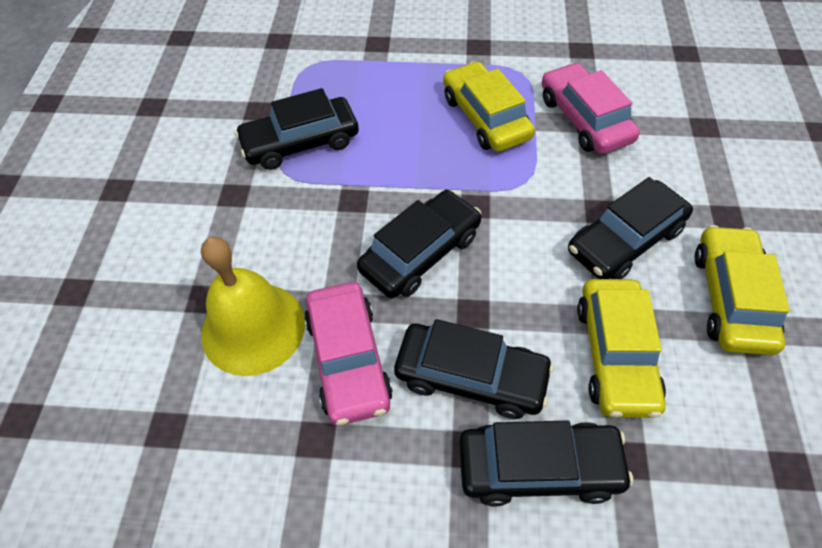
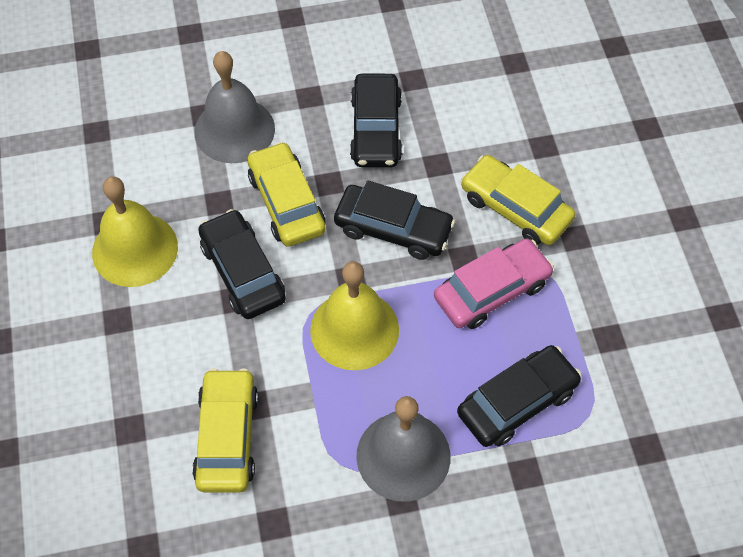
black car: 5 -> 4
grey bell: 0 -> 2
pink car: 2 -> 1
yellow bell: 1 -> 2

